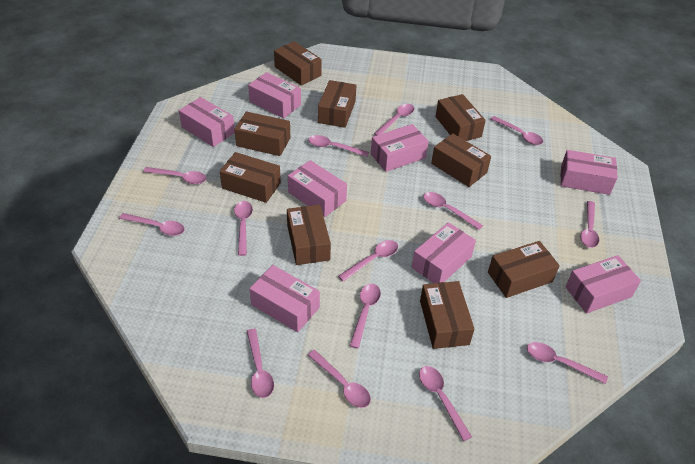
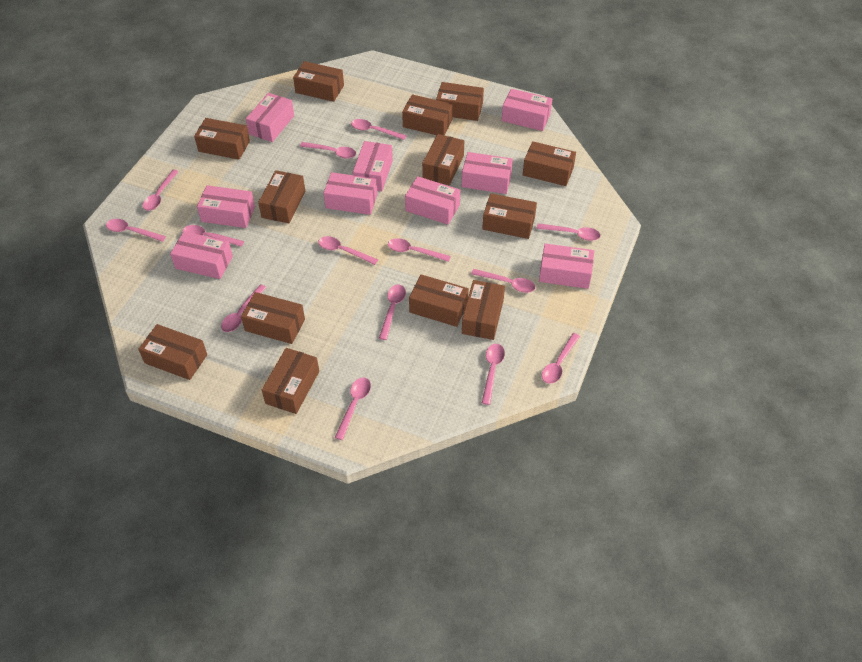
brown box: 9 -> 13
pink box: 8 -> 9

